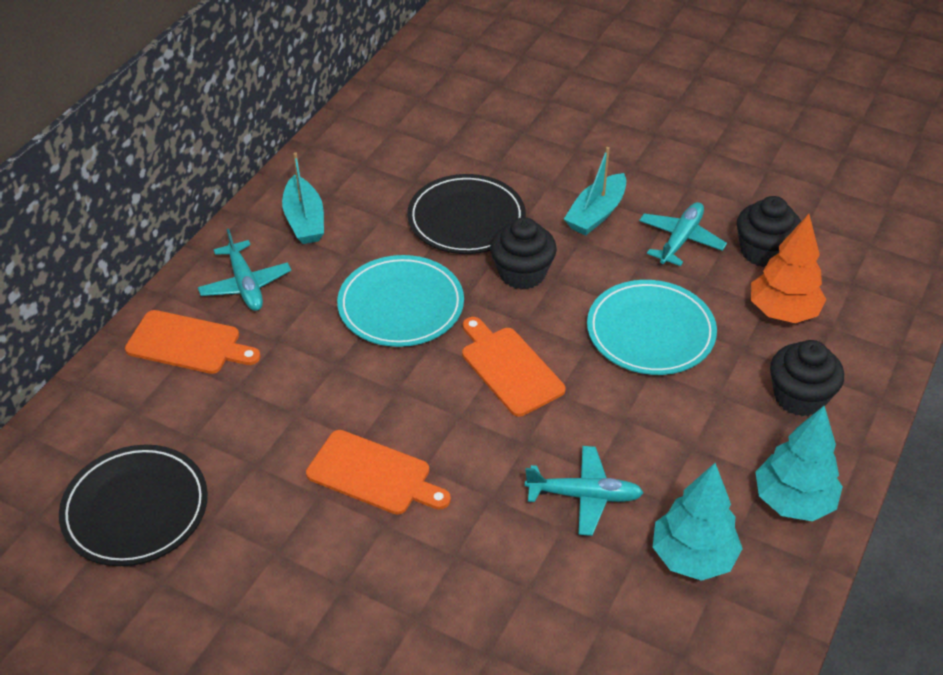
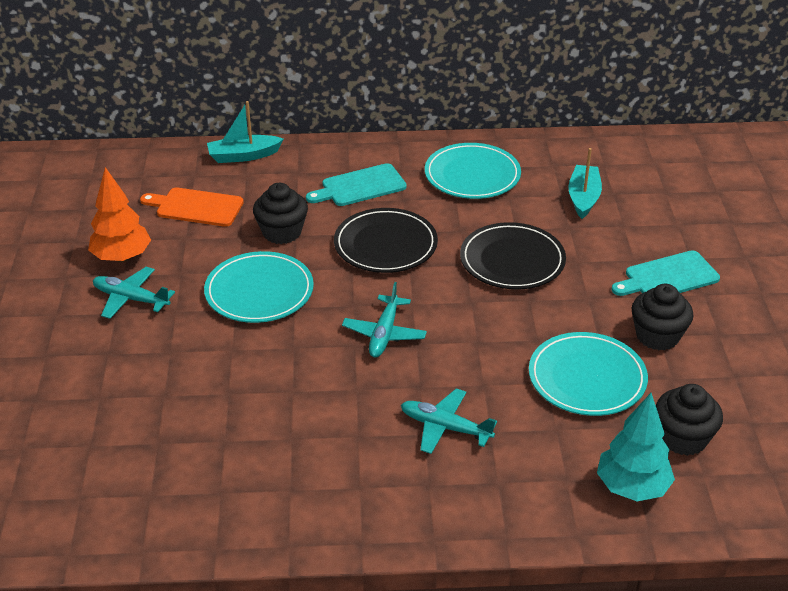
orange cutting board: 3 -> 1
turquoise cutting board: 0 -> 2
turquoise plate: 2 -> 3
turquoise tree: 2 -> 1

